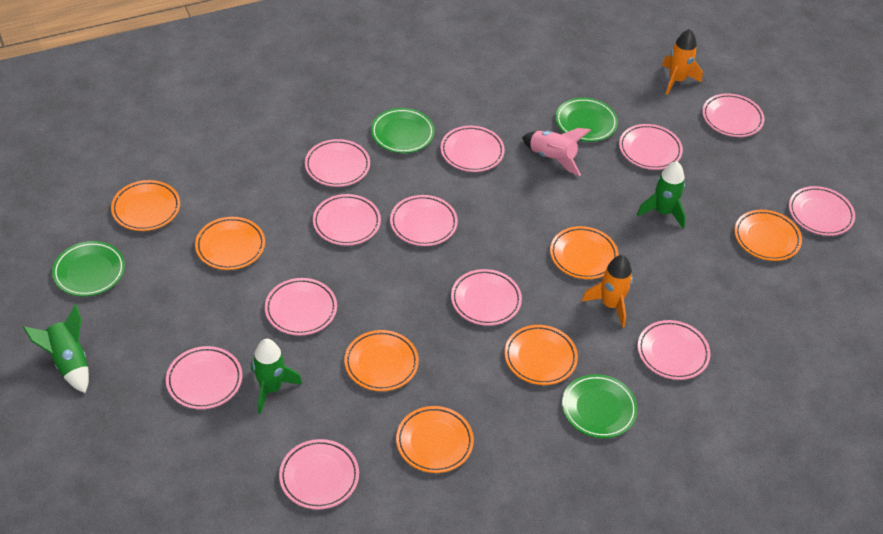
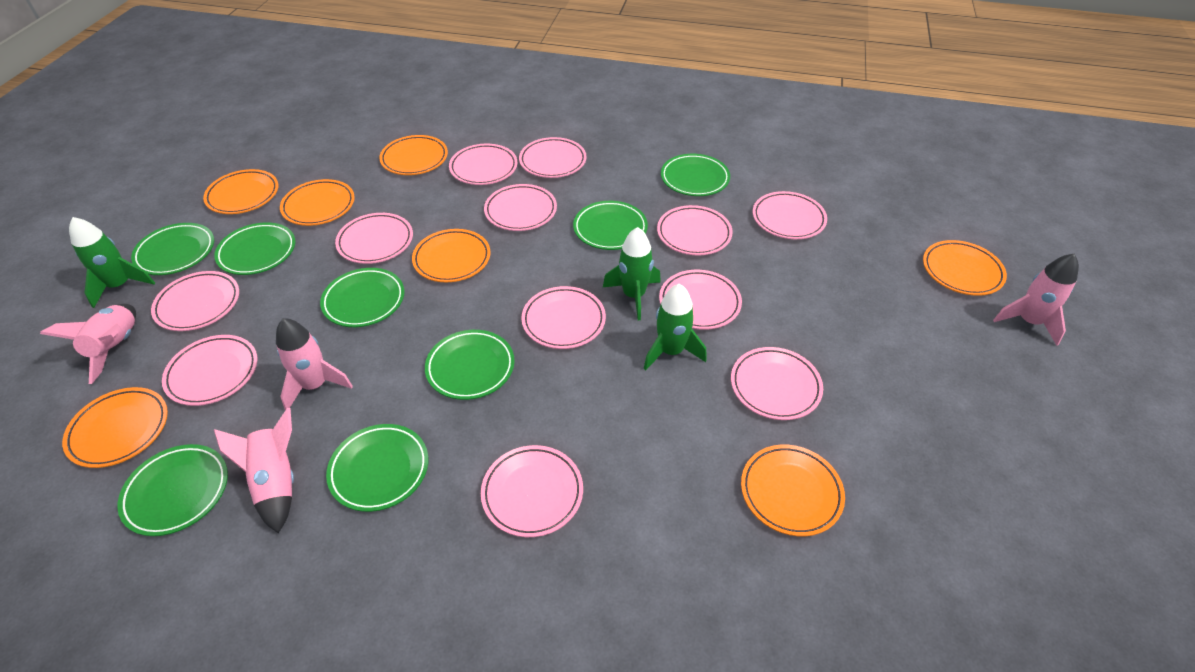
green plate: 4 -> 8
orange rocket: 2 -> 0
pink rocket: 1 -> 4

